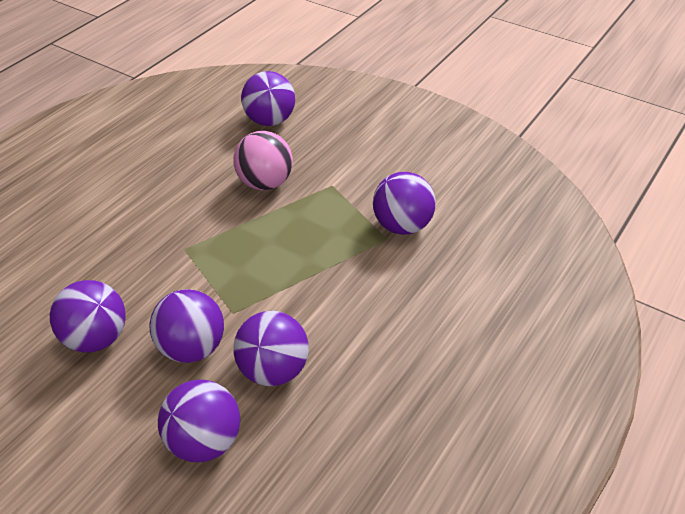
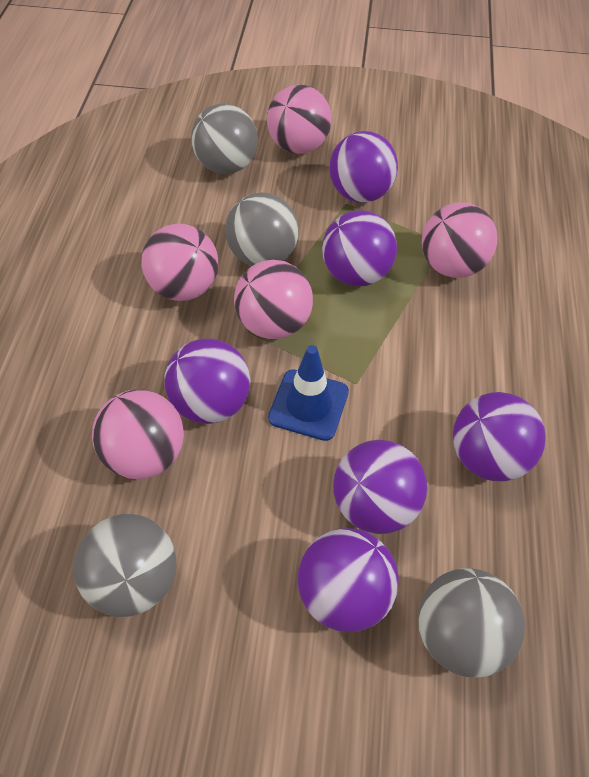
blue traffic cone: 0 -> 1
grey ball: 0 -> 4
pink ball: 1 -> 5

